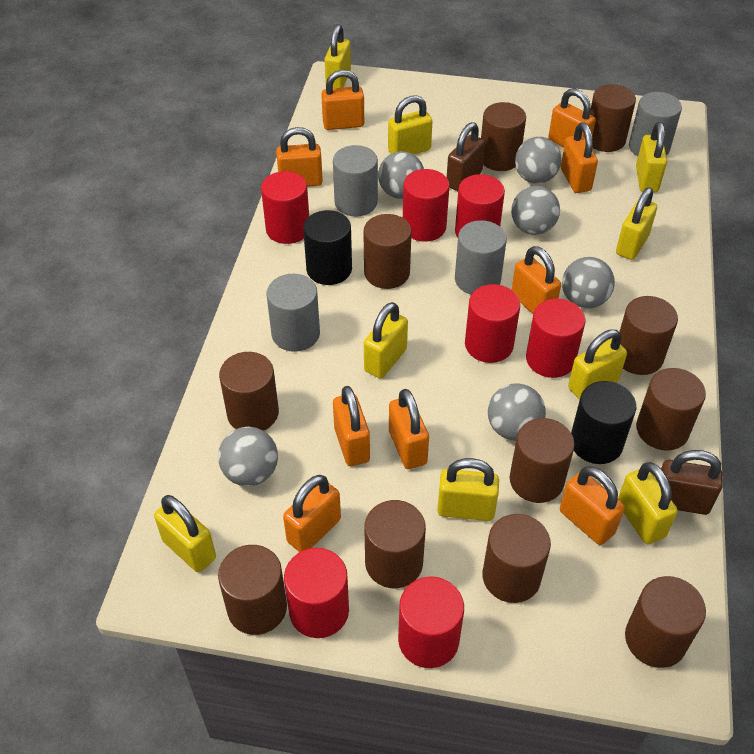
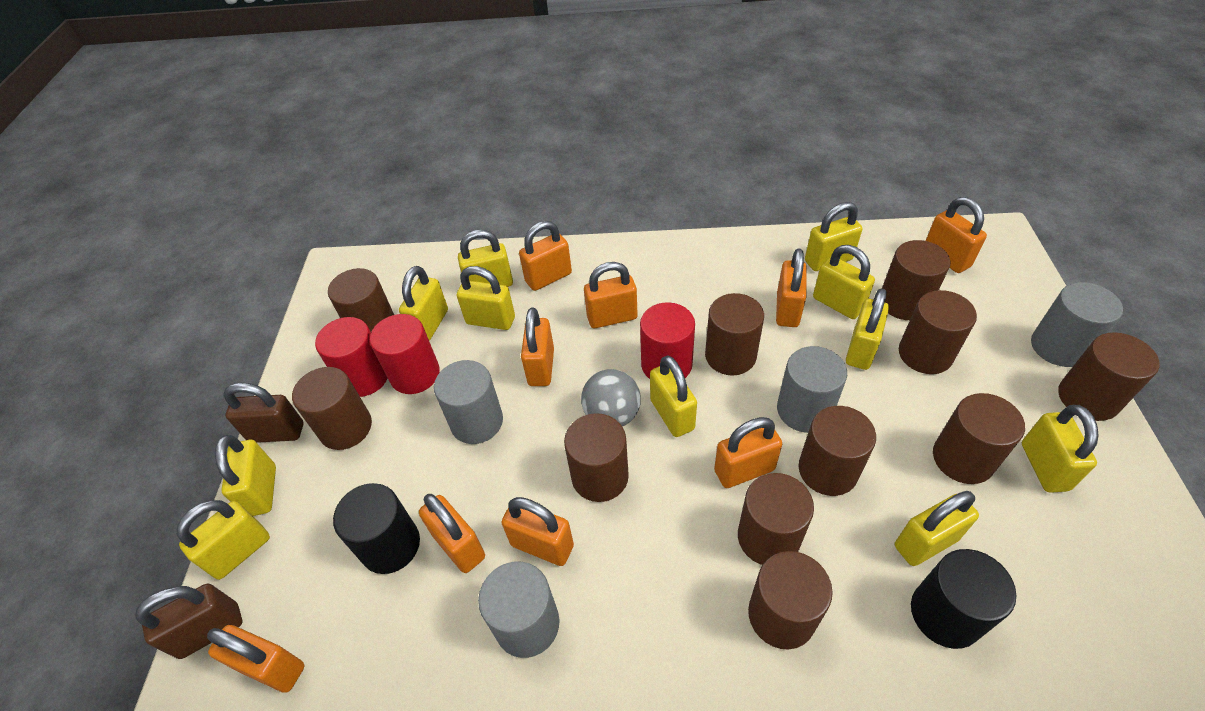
grey ball: 6 -> 1
red cylinder: 7 -> 3
yellow padlock: 9 -> 11

